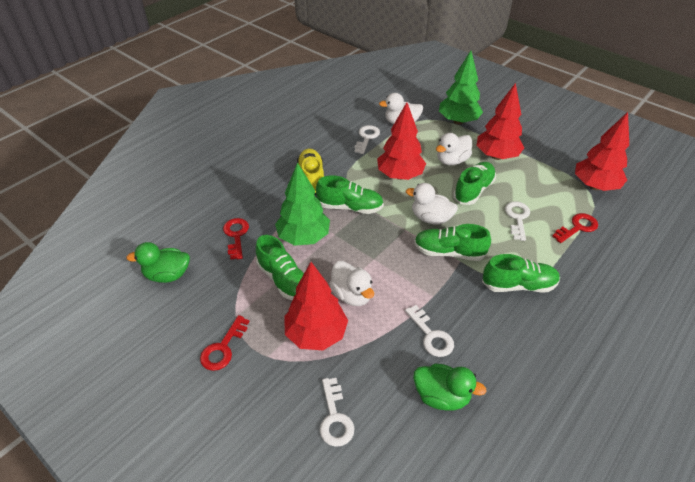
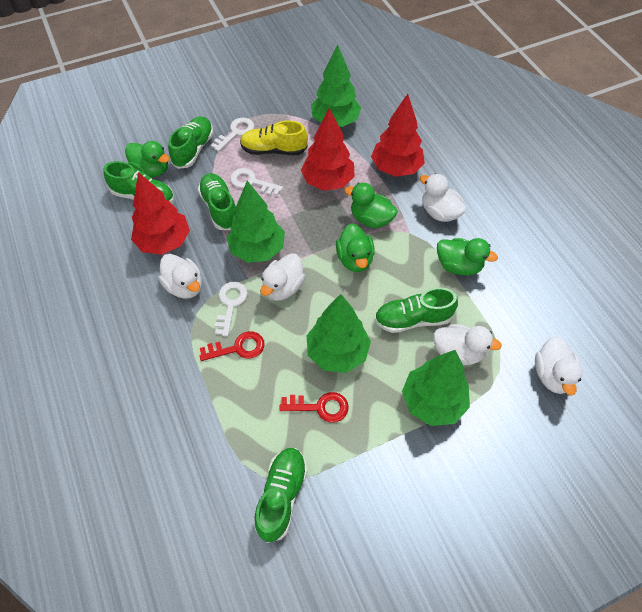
green duck: 2 -> 4
green tree: 2 -> 4
red key: 3 -> 2
red tree: 4 -> 3
white duck: 4 -> 5
white key: 4 -> 3

